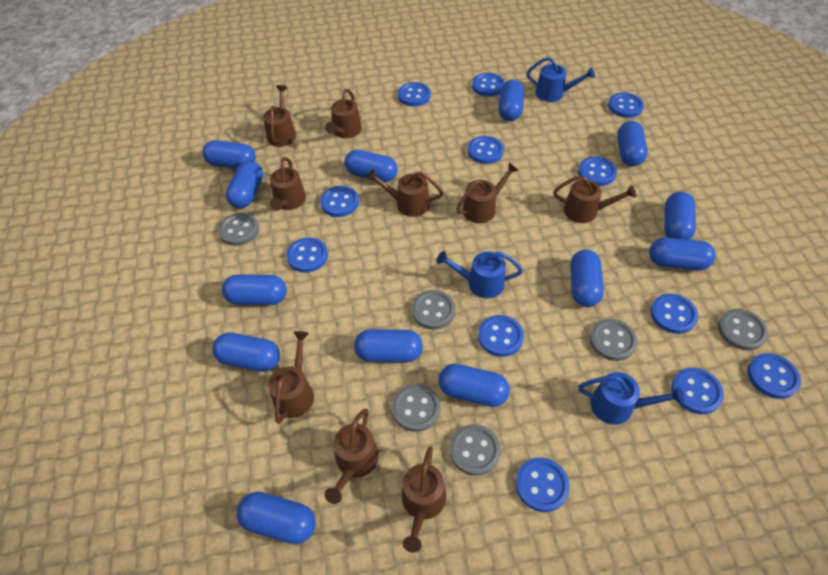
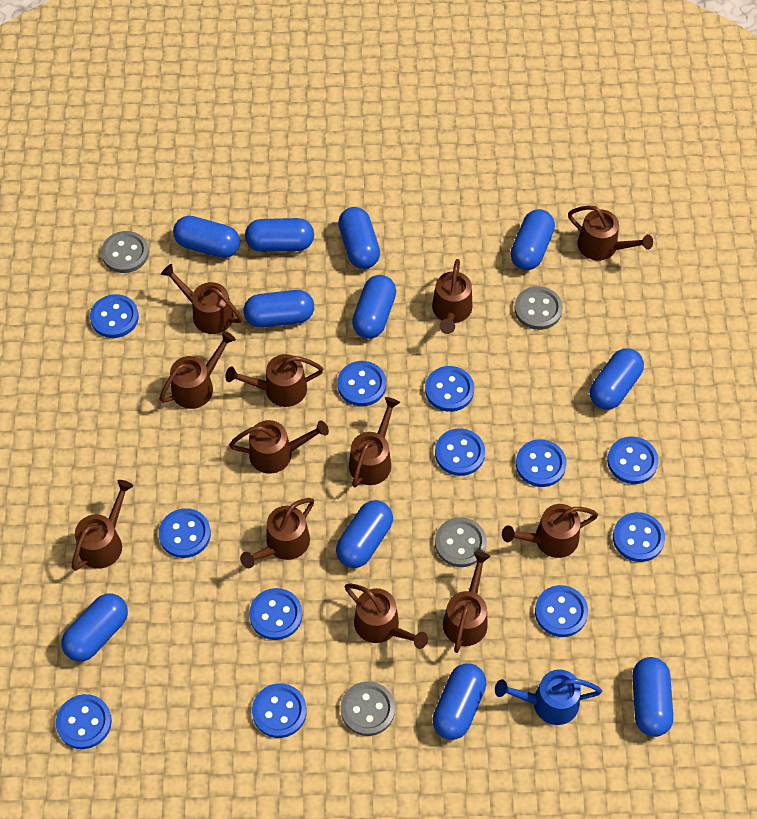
blue capsule: 13 -> 11
blue watering can: 3 -> 1
brown watering can: 9 -> 12
grey button: 6 -> 4

